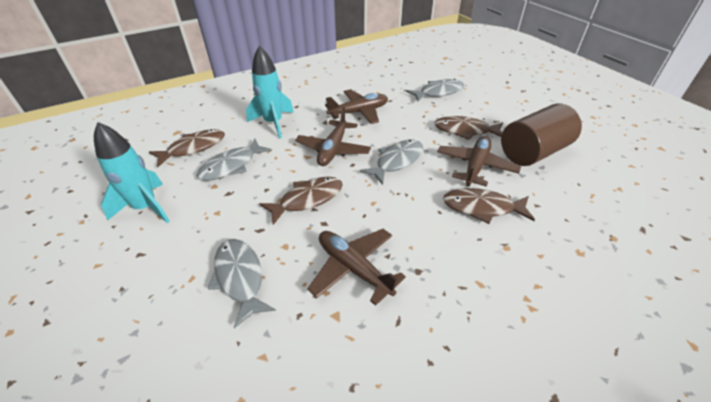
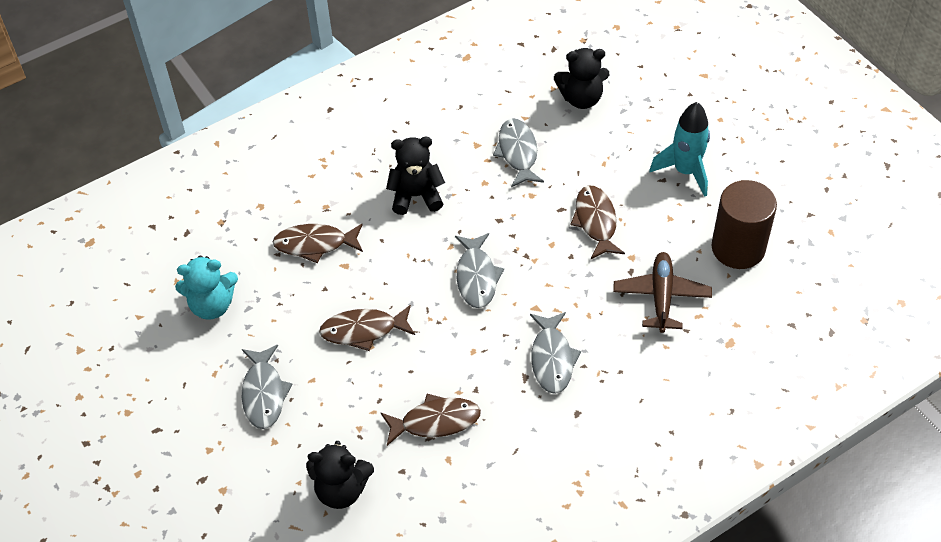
black teddy bear: 0 -> 3
brown plane: 4 -> 1
turquoise rocket: 2 -> 1
turquoise teddy bear: 0 -> 1

